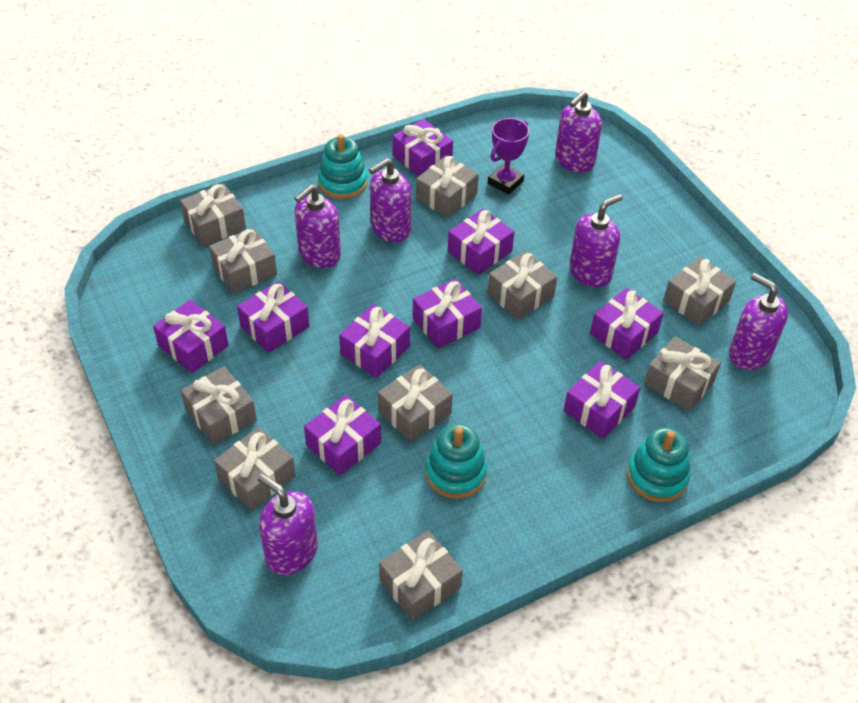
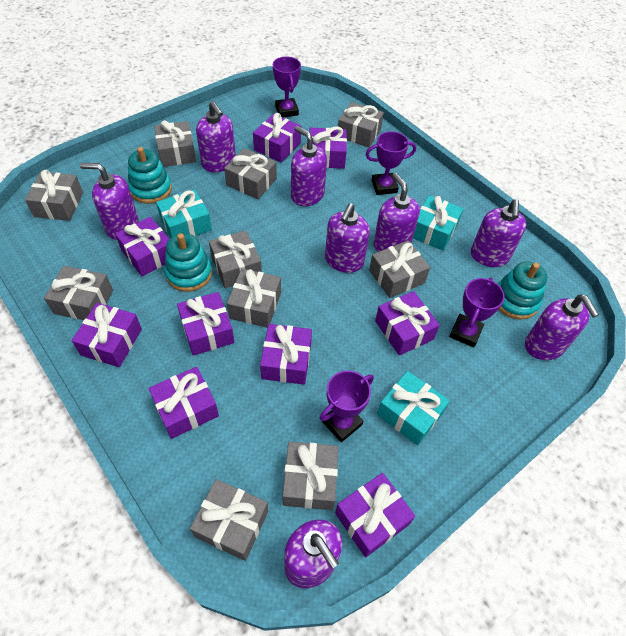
purple soap dispenser: 6 -> 8
purple trophy: 1 -> 4
turquoise gift: 0 -> 3

